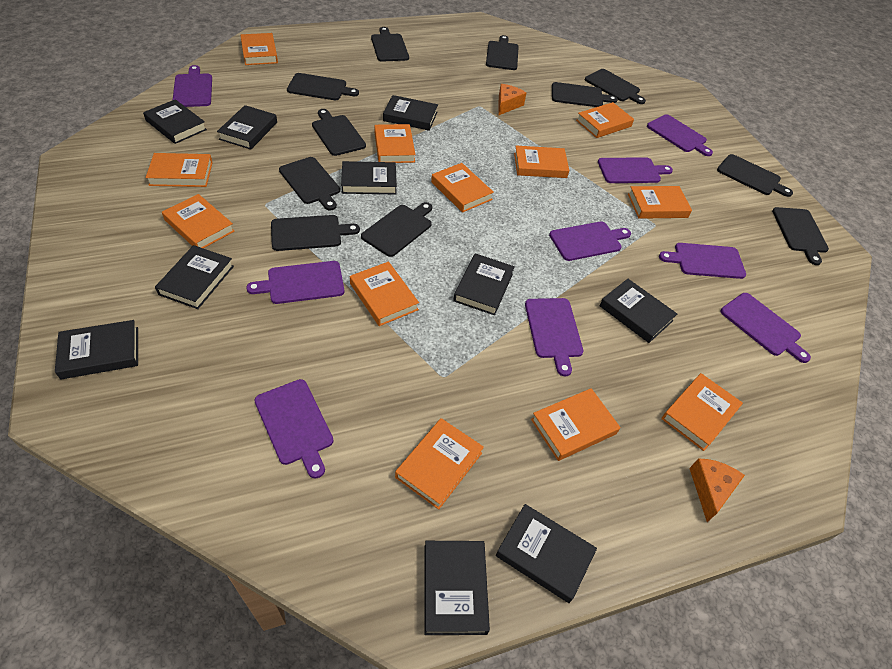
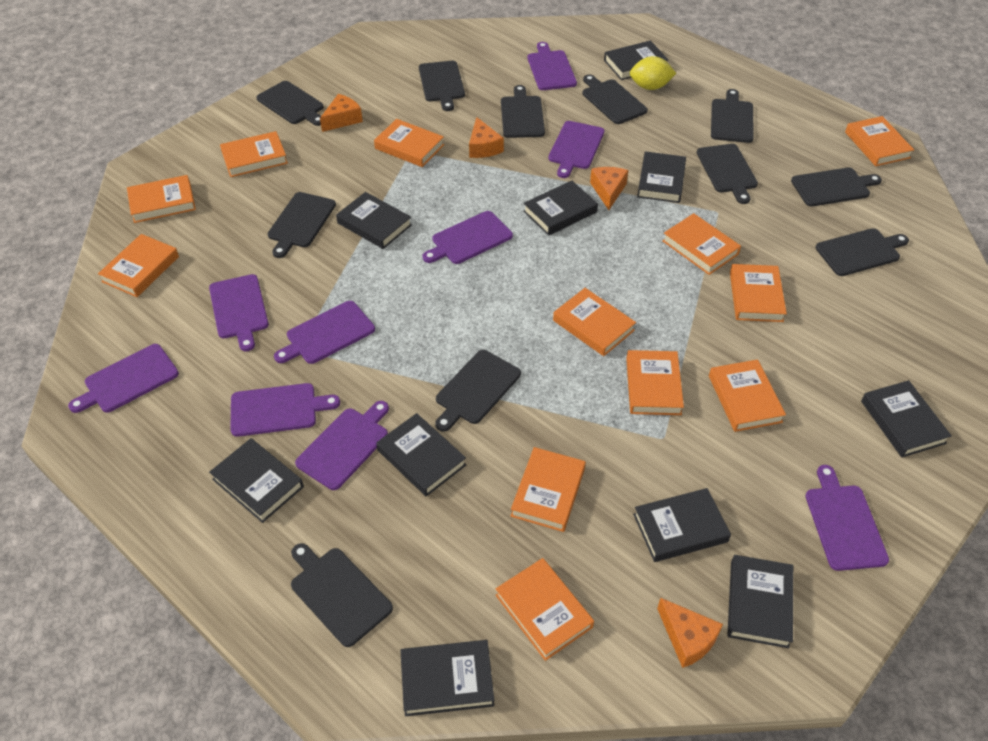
orange cheese: 2 -> 4
yellow lemon: 0 -> 1

